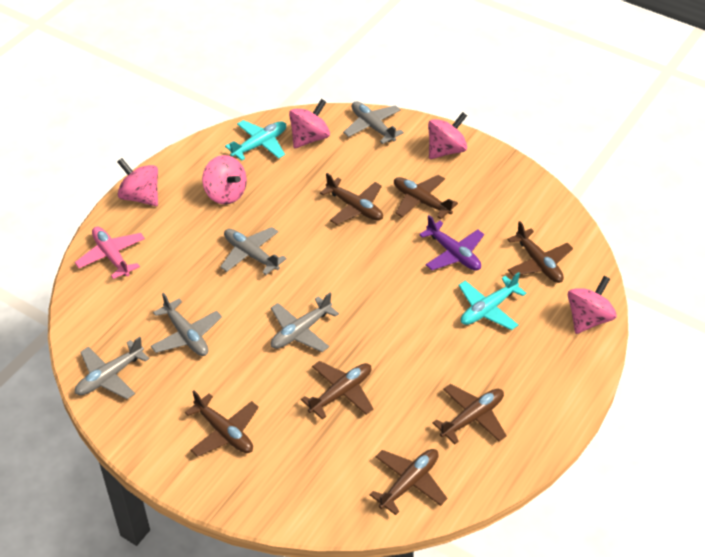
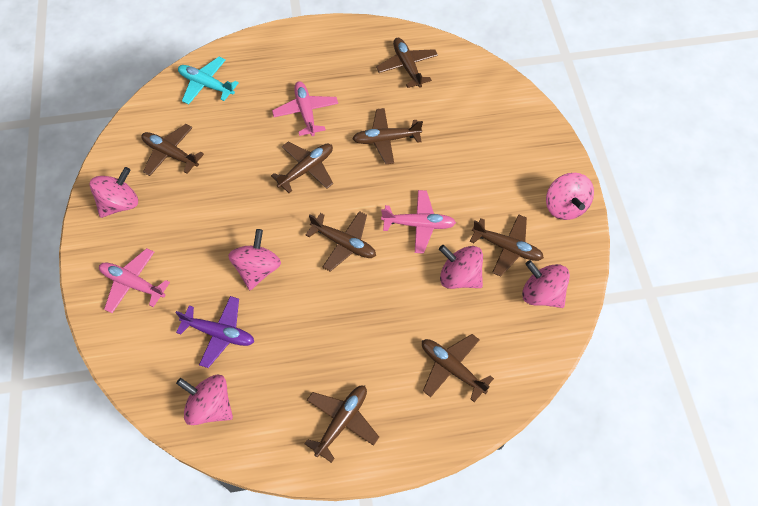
brown plane: 7 -> 8
grey plane: 5 -> 0
pink plane: 1 -> 3
pink spinning top: 5 -> 6
turquoise plane: 2 -> 1

